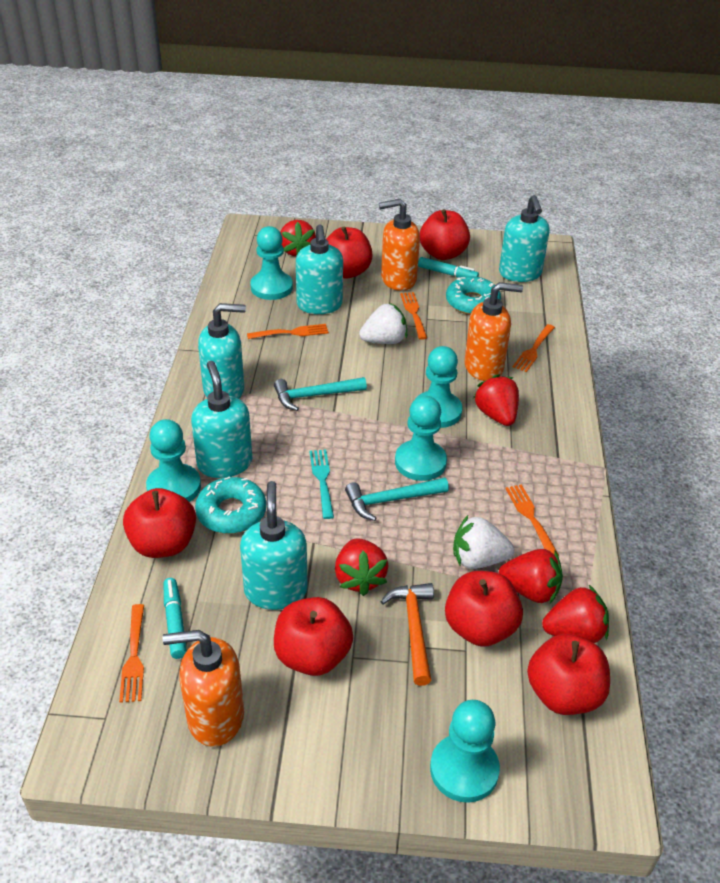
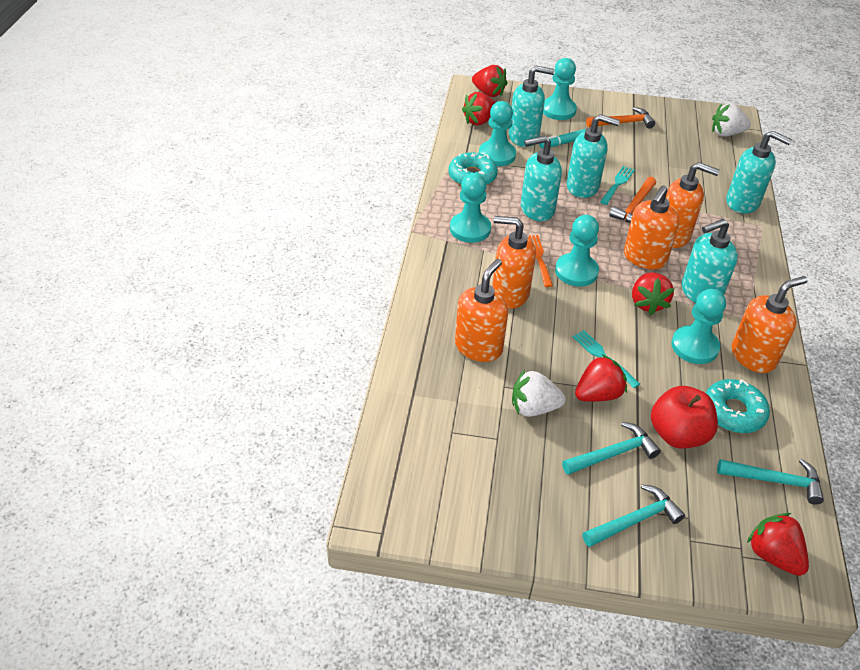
orange fork: 5 -> 1
orange hammer: 1 -> 2
orange soap dispenser: 3 -> 5
red apple: 6 -> 1
turquoise fork: 1 -> 2
turquoise hammer: 2 -> 3
turquoise marker: 2 -> 1

